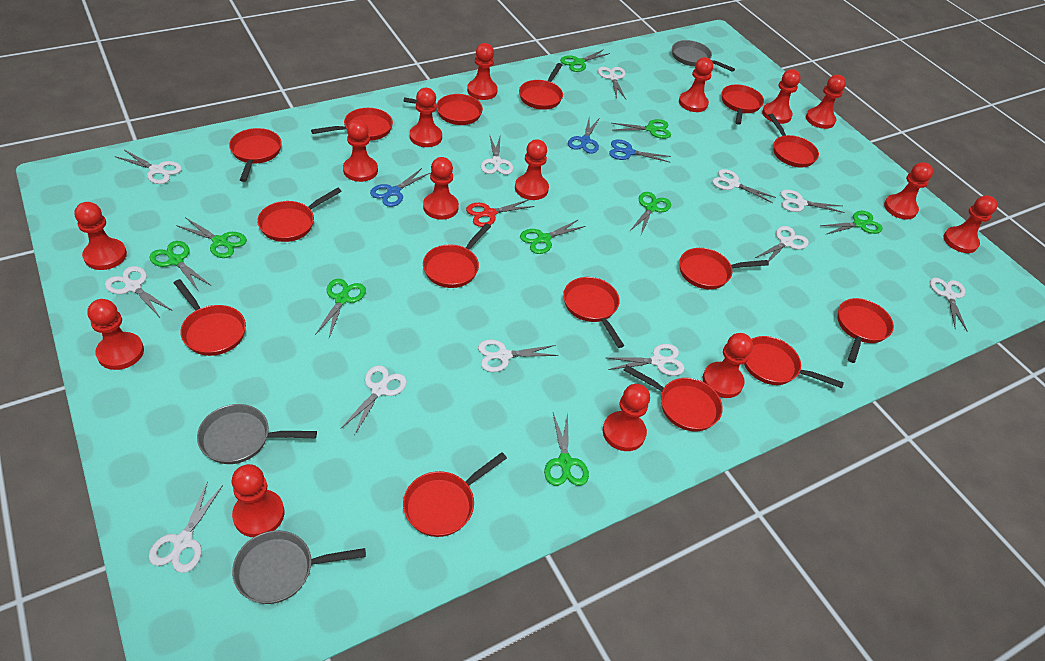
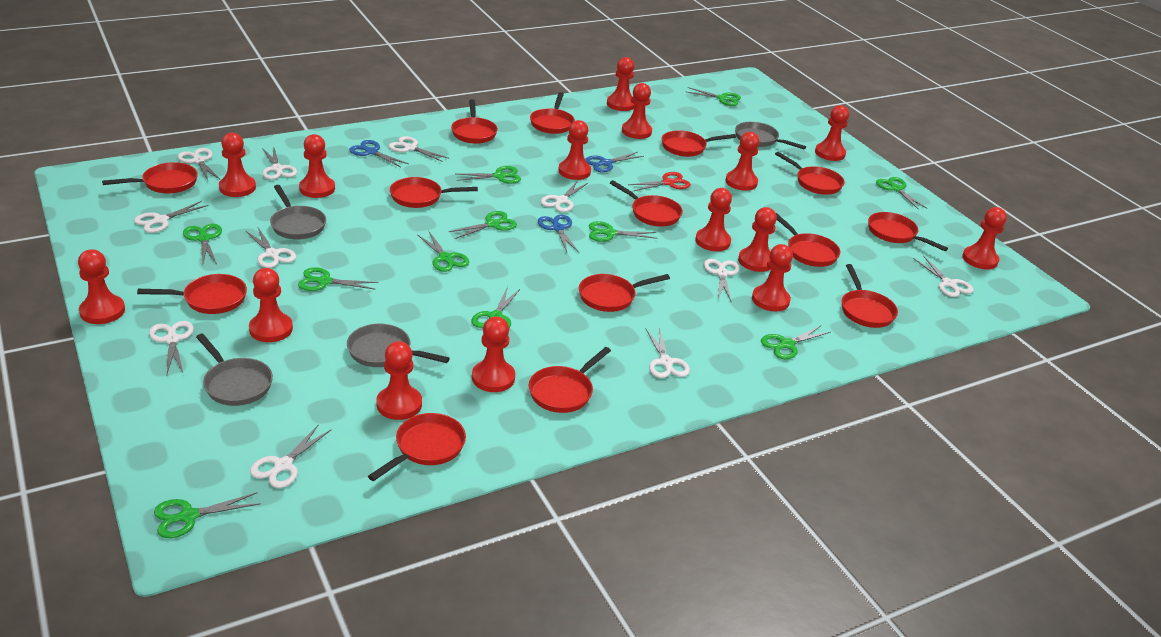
green scissors: 9 -> 11
grey pan: 3 -> 4
red pan: 15 -> 14
white scissors: 12 -> 11

